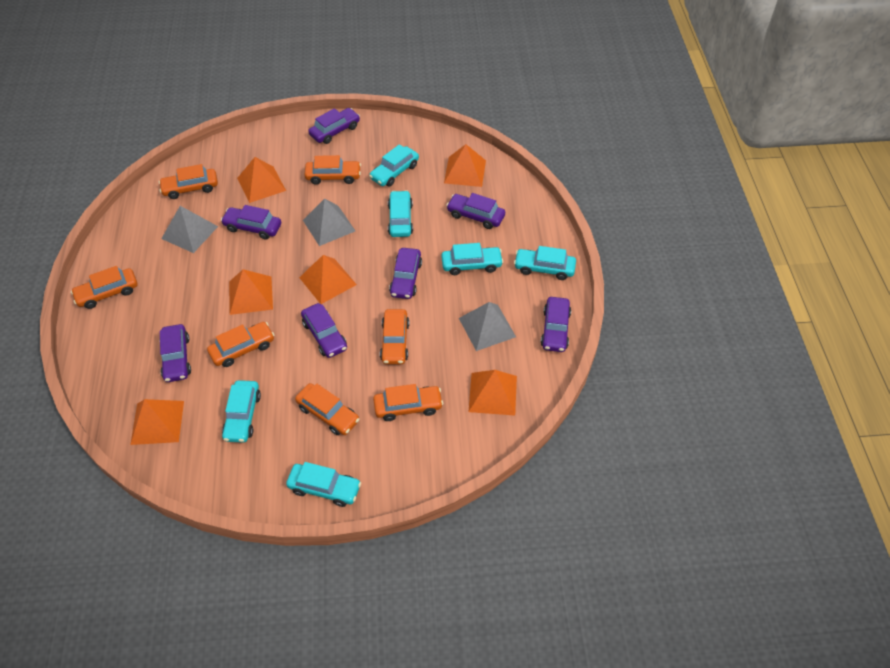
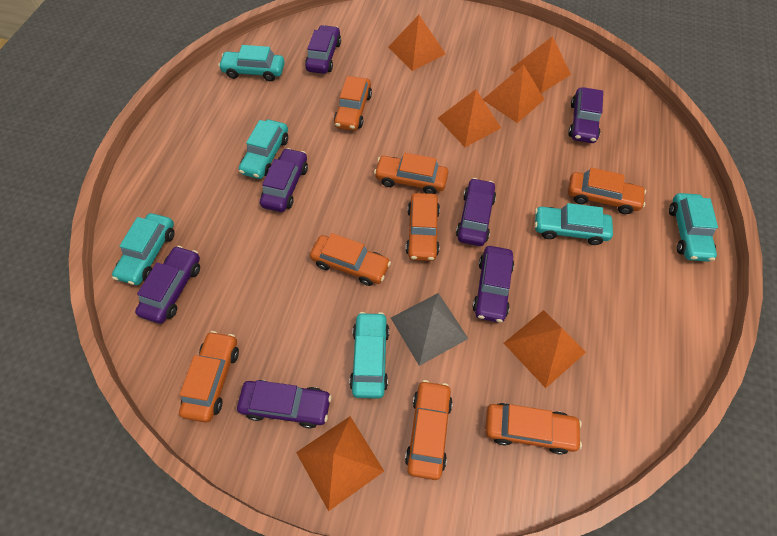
grey pyramid: 3 -> 1
orange car: 7 -> 8

